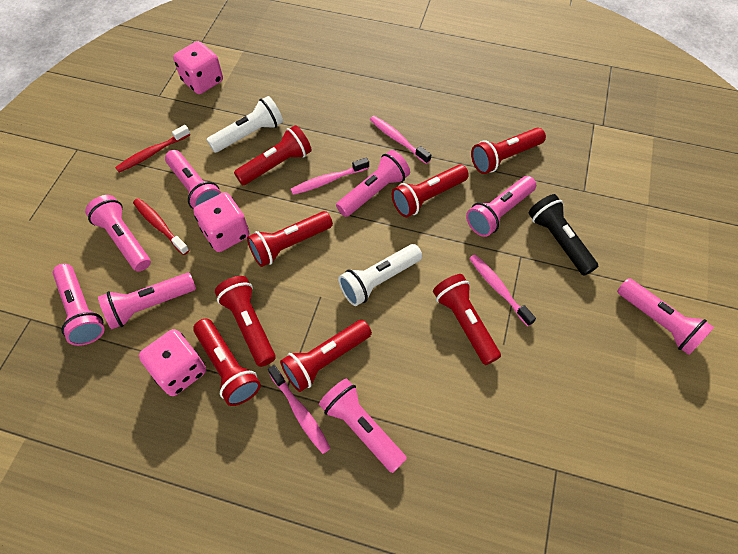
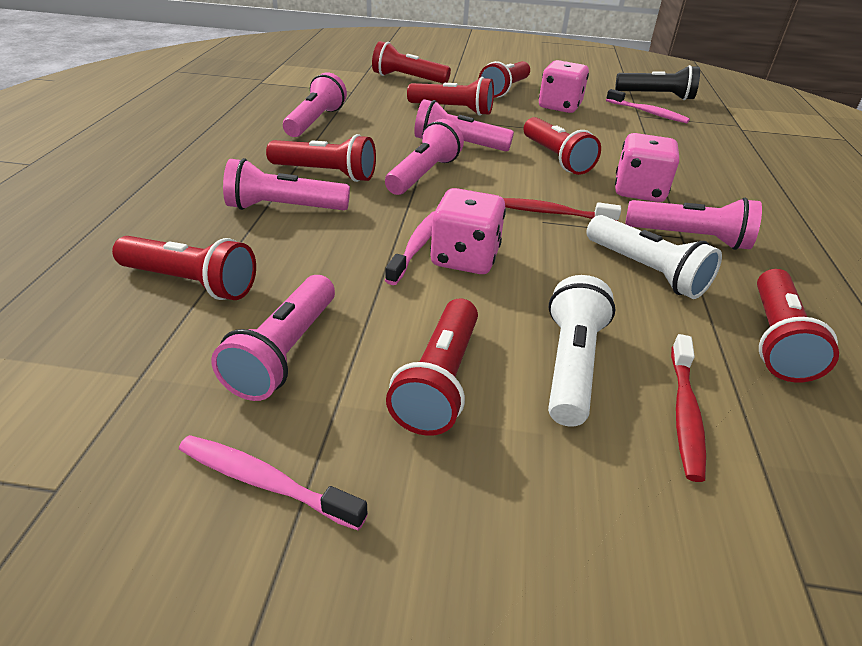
pink flashlight: 8 -> 6
pink toothbrush: 4 -> 3

